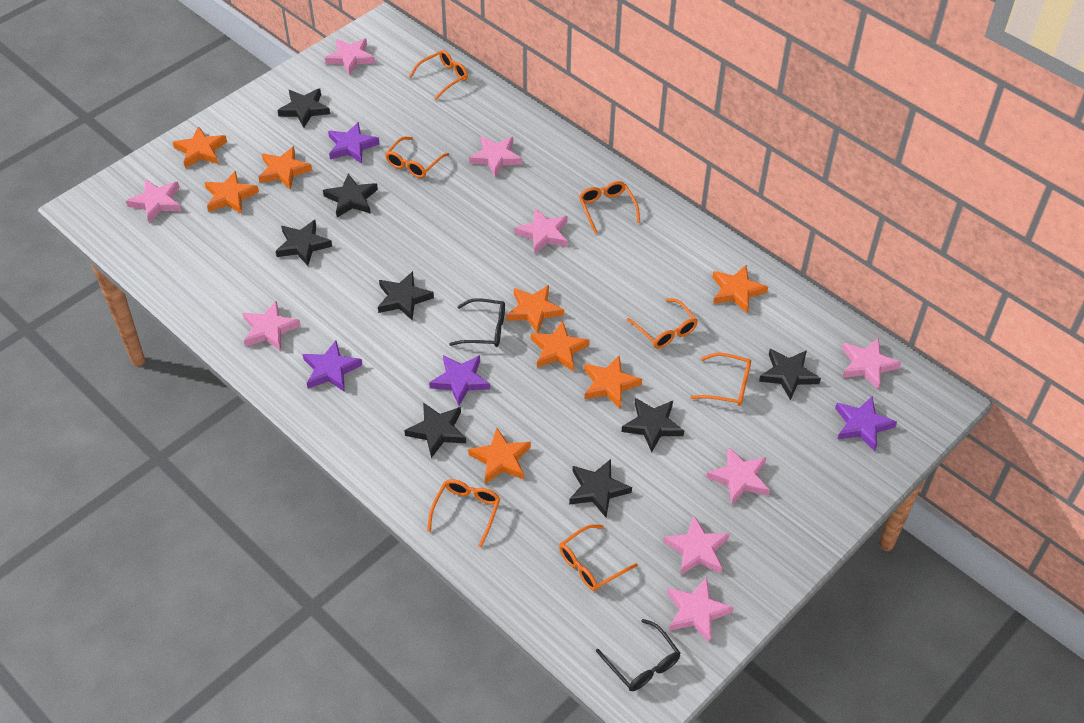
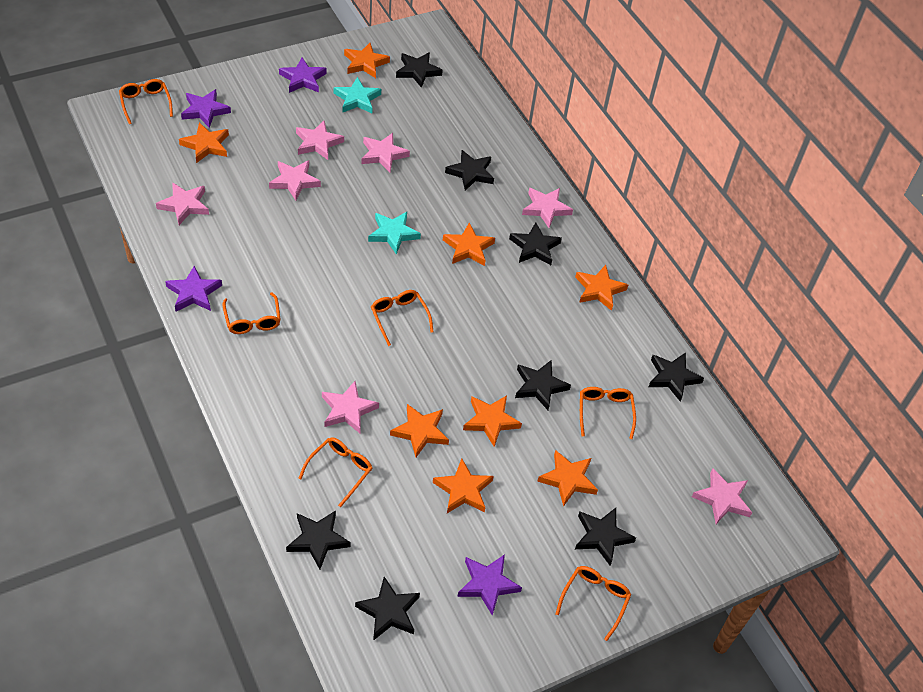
black glasses: 2 -> 0
orange glasses: 7 -> 6
pink star: 9 -> 7
turquoise star: 0 -> 2

